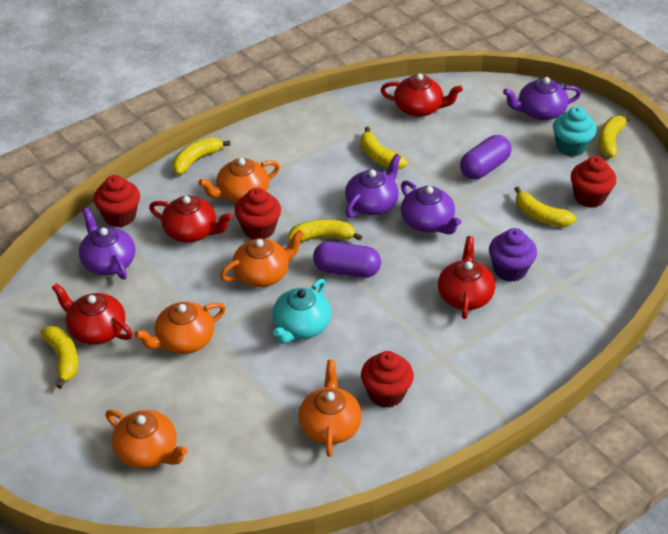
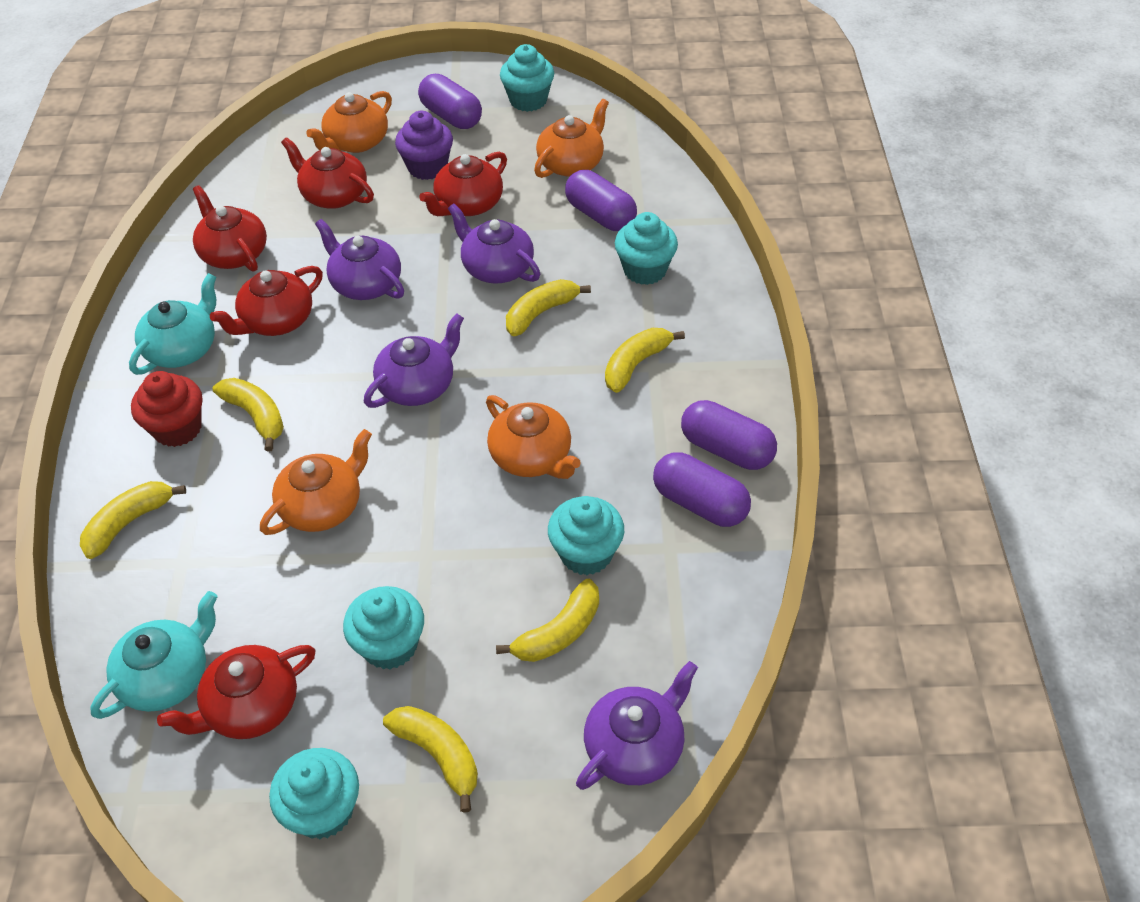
orange teapot: 5 -> 4
purple capsule: 2 -> 4
red cupcake: 4 -> 1
red teapot: 4 -> 5
turquoise cupcake: 1 -> 5
turquoise teapot: 1 -> 2

